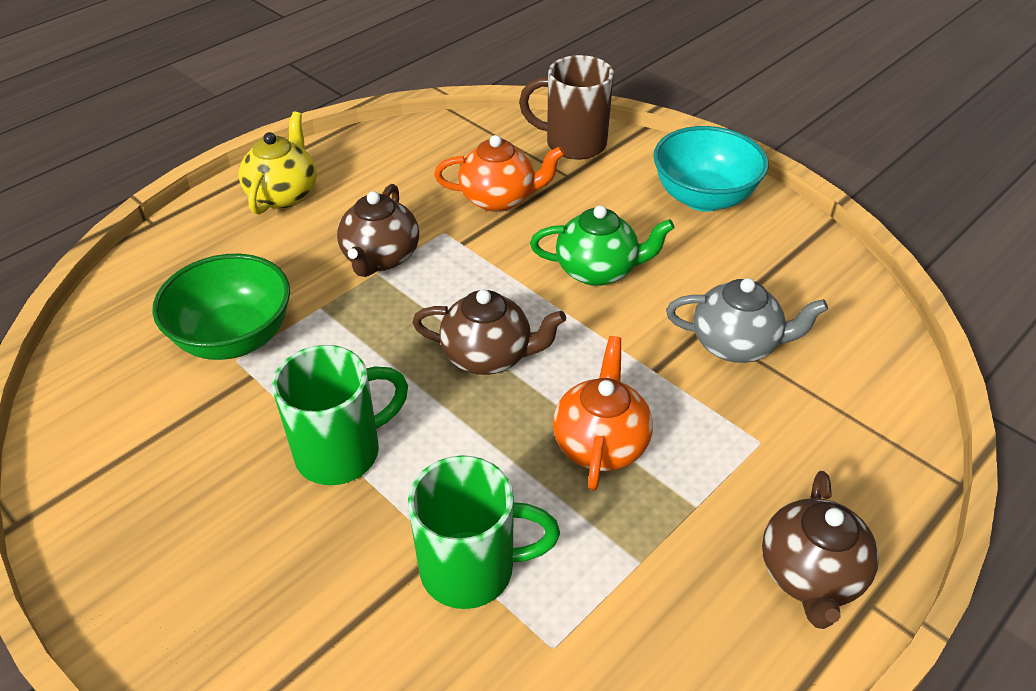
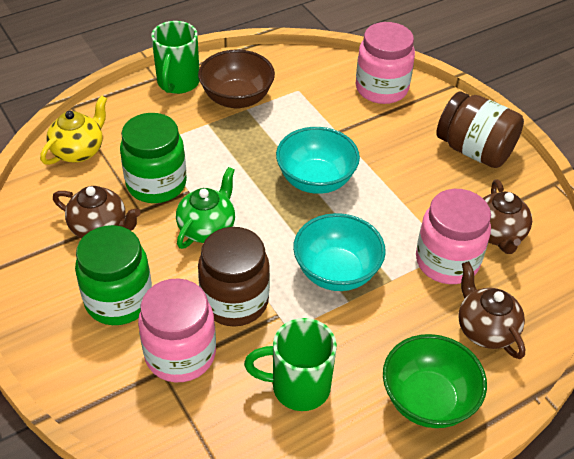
brown bowl: 0 -> 1
brown jar: 0 -> 2
brown mug: 1 -> 0
green jar: 0 -> 2
grey teapot: 1 -> 0
orange teapot: 2 -> 0
pink jar: 0 -> 3
turquoise bowl: 1 -> 2

